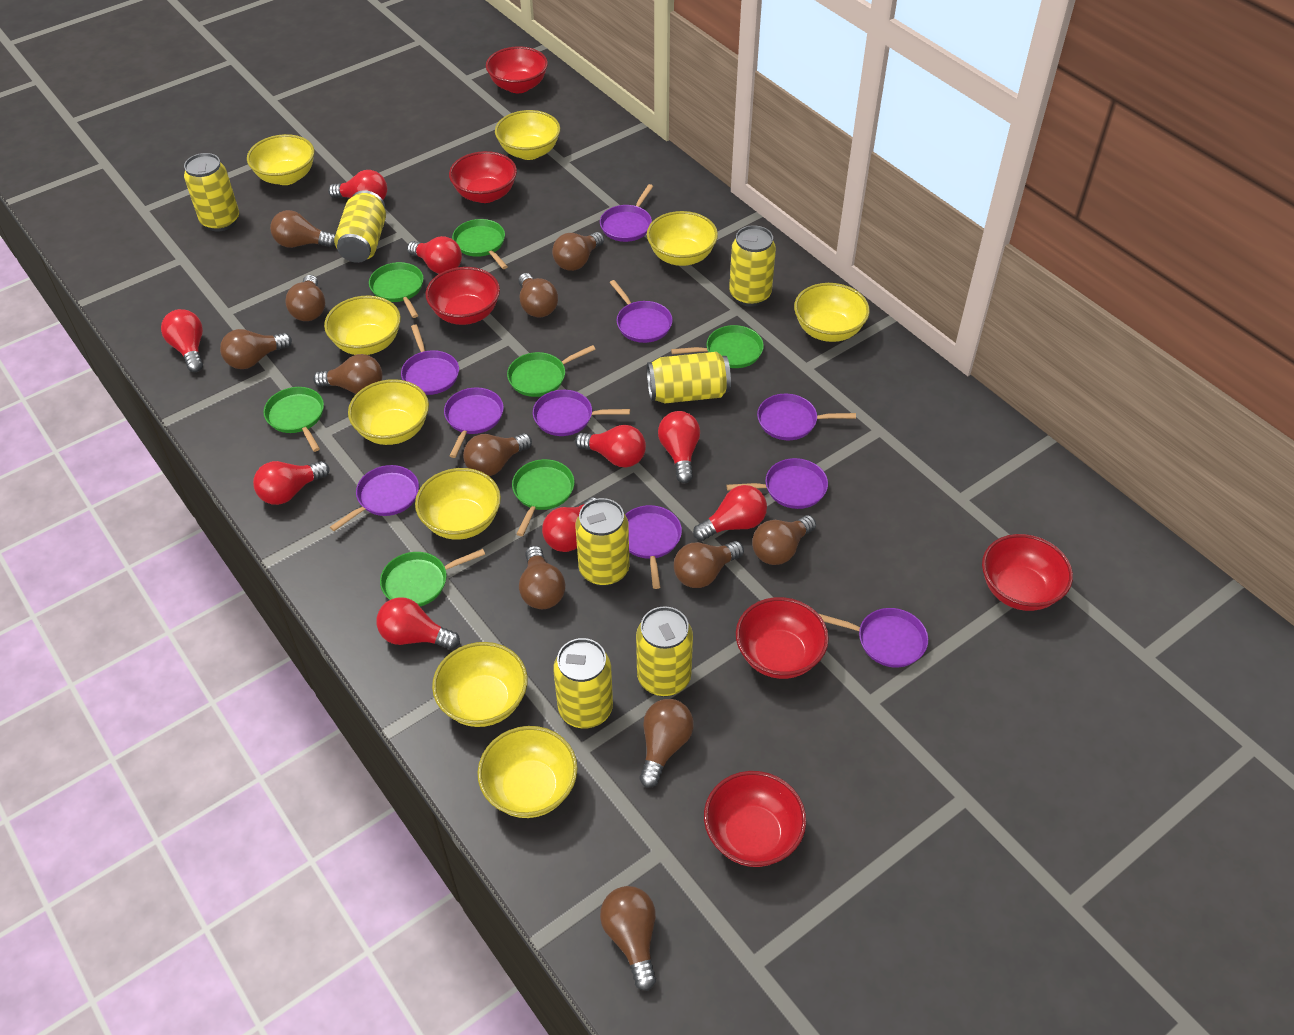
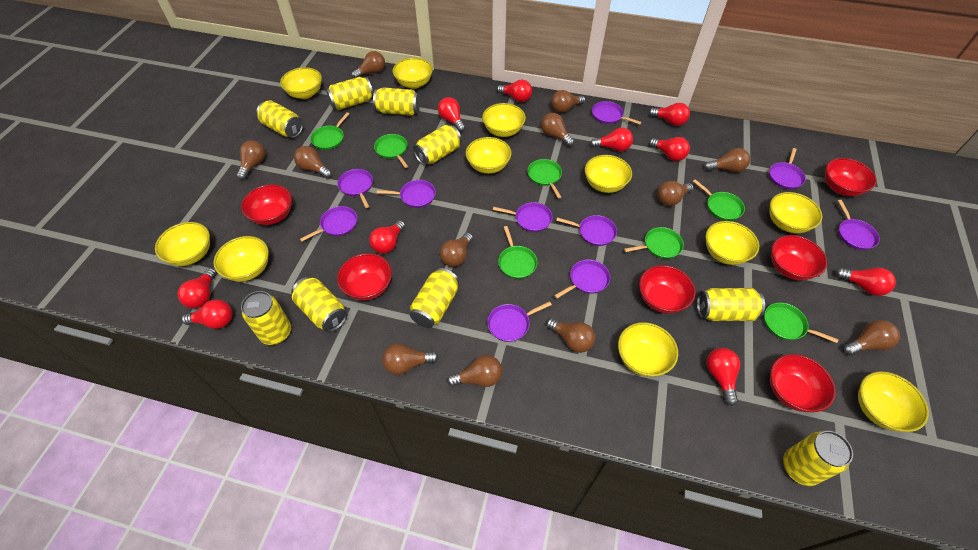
red light bulb: 9 -> 10
yellow bowl: 9 -> 11
yellow can: 7 -> 9

